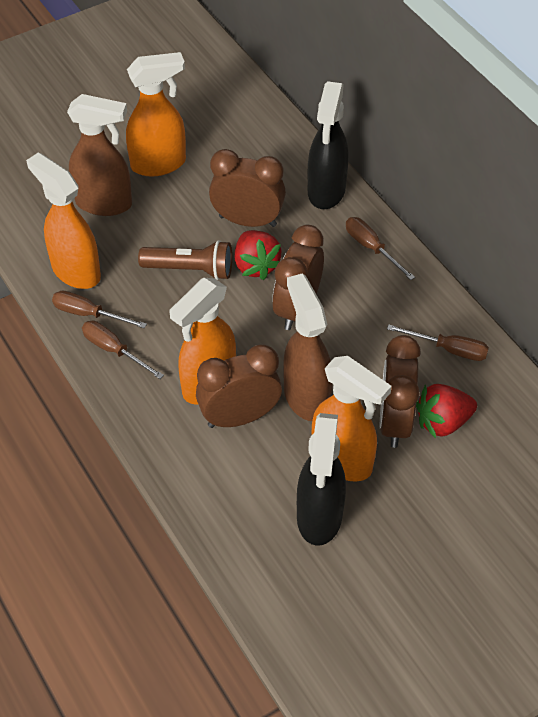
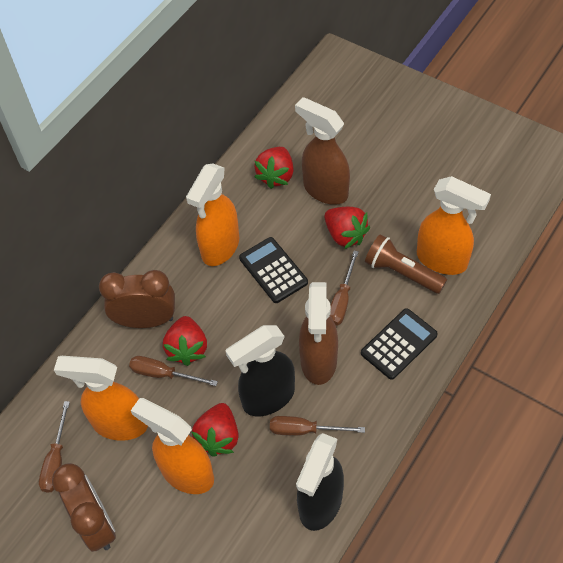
black calculator: 0 -> 2
brown clock: 4 -> 2
red strawberry: 2 -> 4

